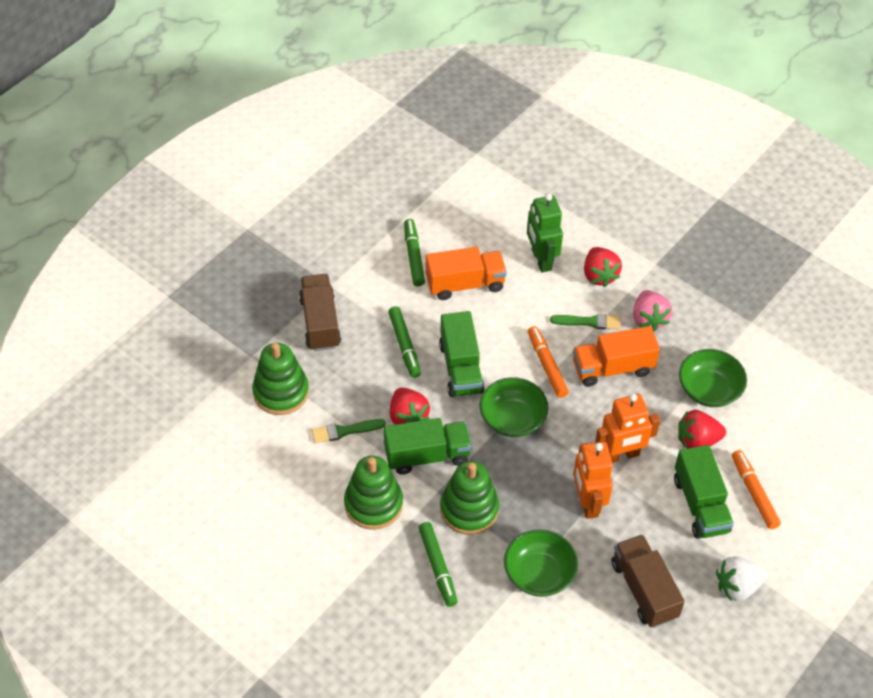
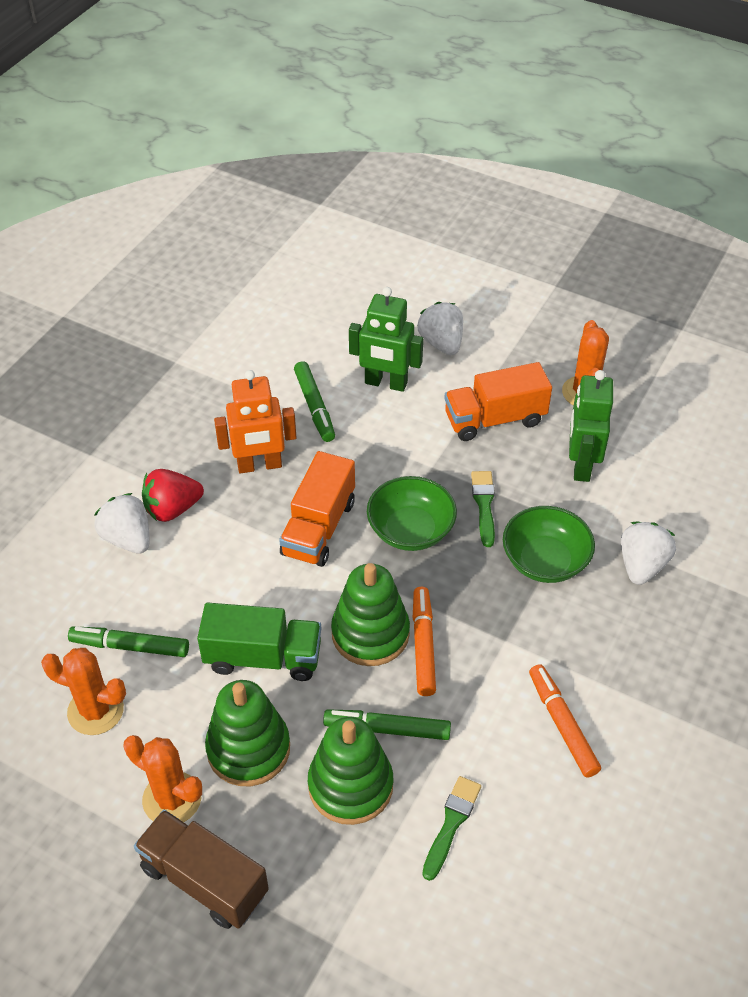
brown truck: 2 -> 1
green bowl: 3 -> 2
green robot: 1 -> 2
green truck: 3 -> 1
orange cactus: 0 -> 3
orange robot: 2 -> 1
pink strawberry: 1 -> 0
red strawberry: 3 -> 1
white strawberry: 1 -> 3

